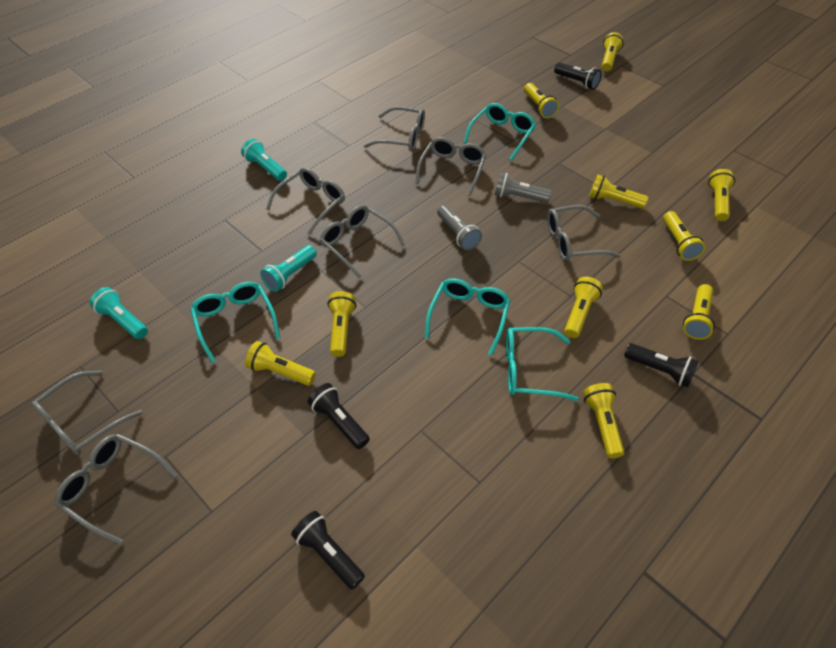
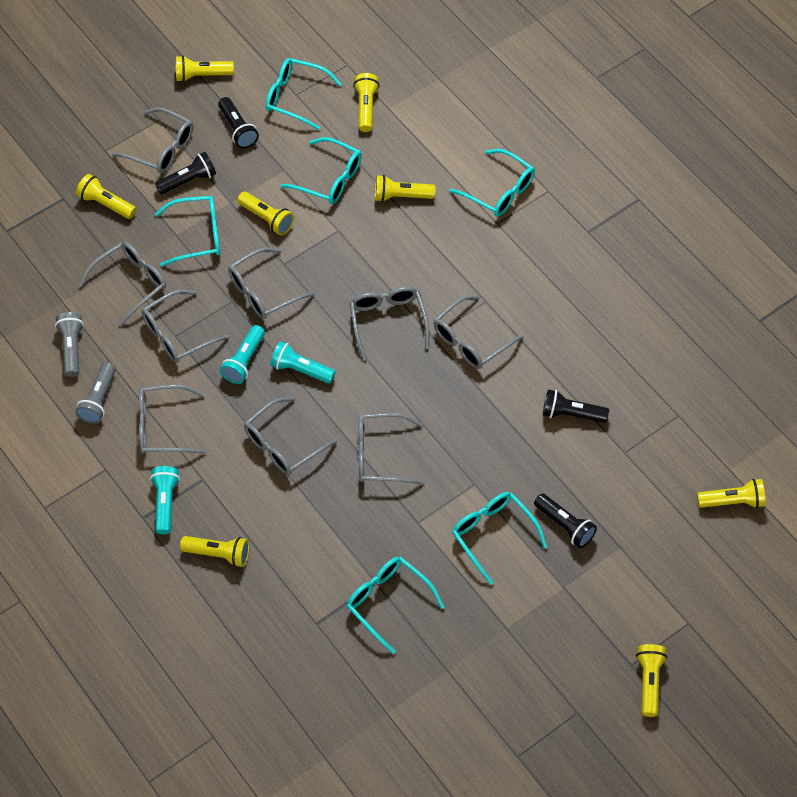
grey glasses: 7 -> 9
turquoise glasses: 4 -> 6
yellow flashlight: 10 -> 8

